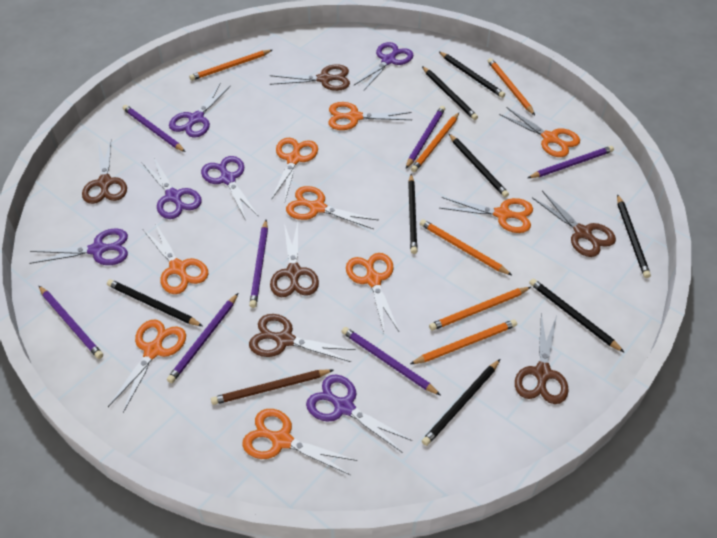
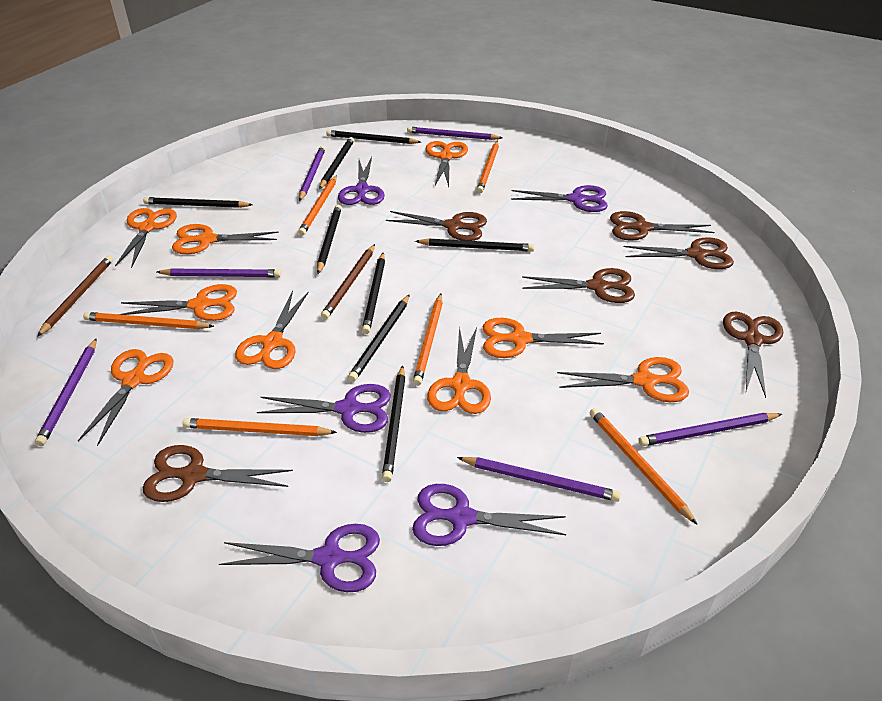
brown pencil: 1 -> 2
purple pencil: 7 -> 6
purple scissors: 6 -> 5

